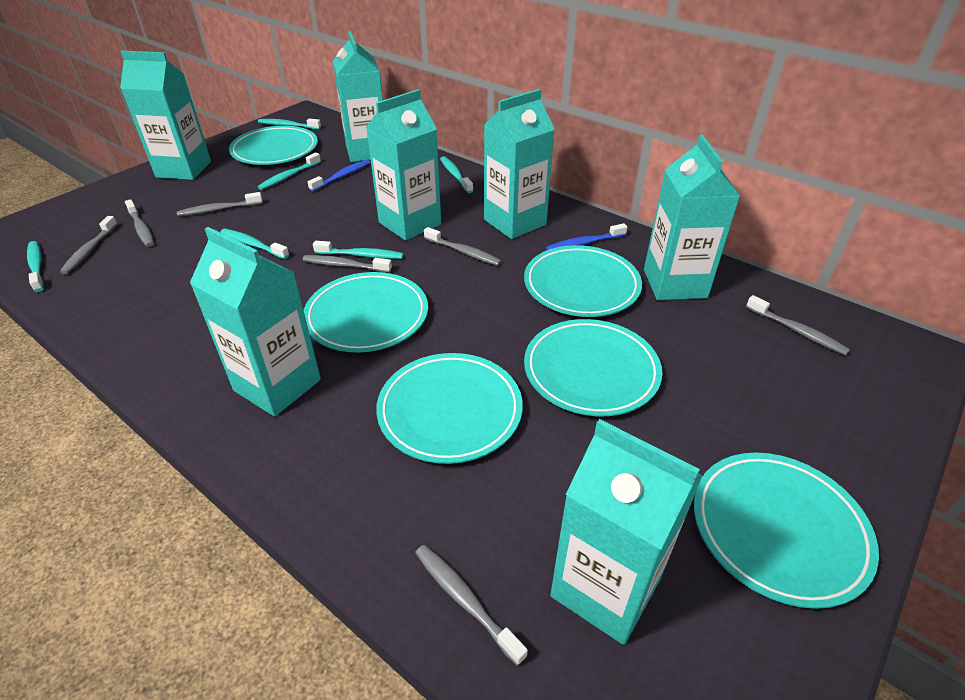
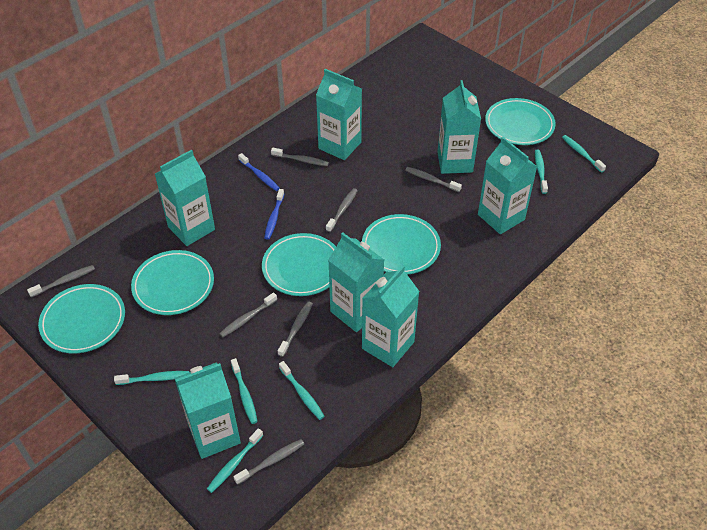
turquoise plate: 6 -> 5

